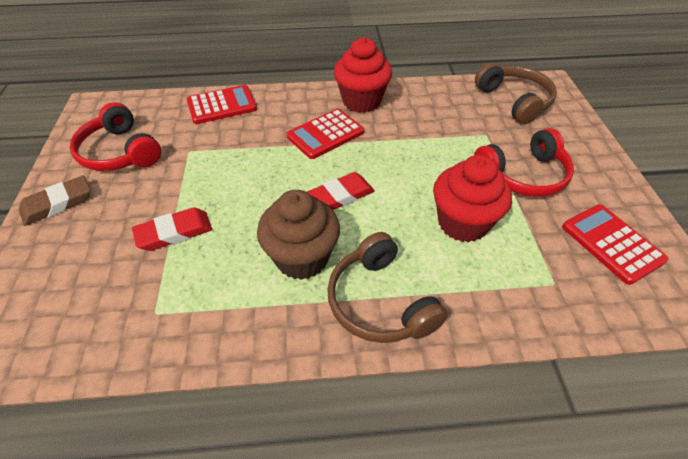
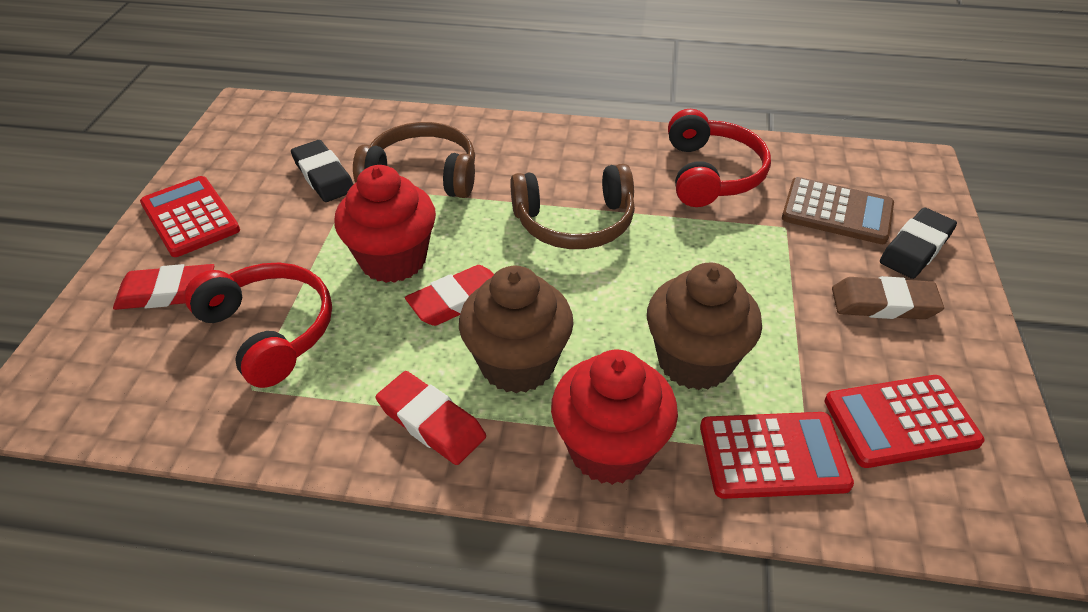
black eraser: 0 -> 2
brown calculator: 0 -> 1
brown cupcake: 1 -> 2
red eraser: 2 -> 3

